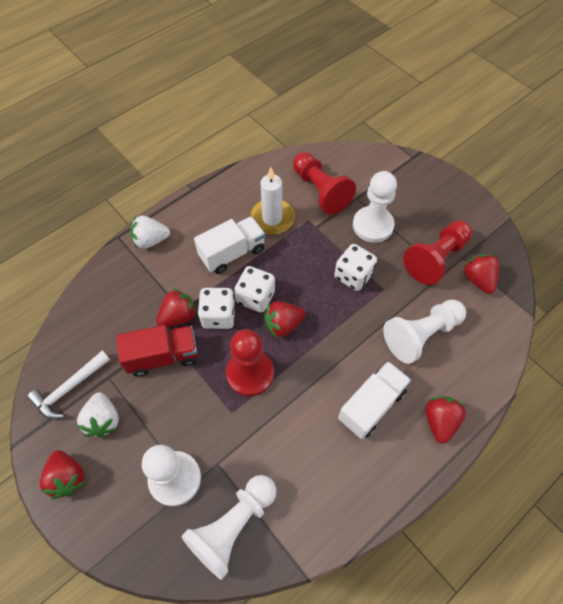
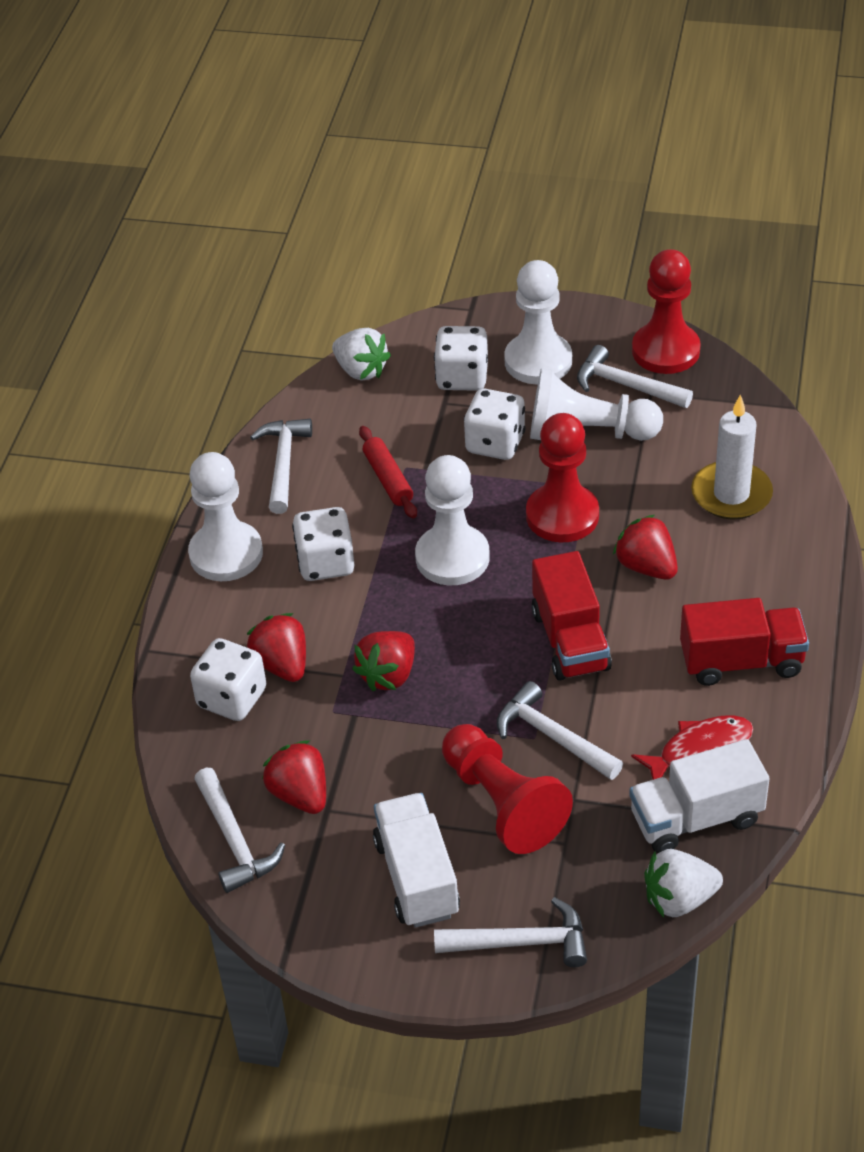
red fish: 0 -> 1
red rolling pin: 0 -> 1
red strawberry: 5 -> 4
red truck: 1 -> 2
white dice: 3 -> 4
white hammer: 1 -> 5

